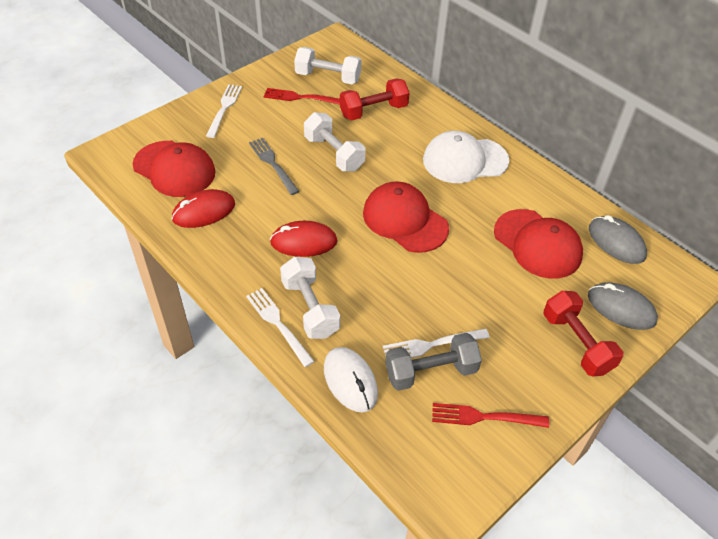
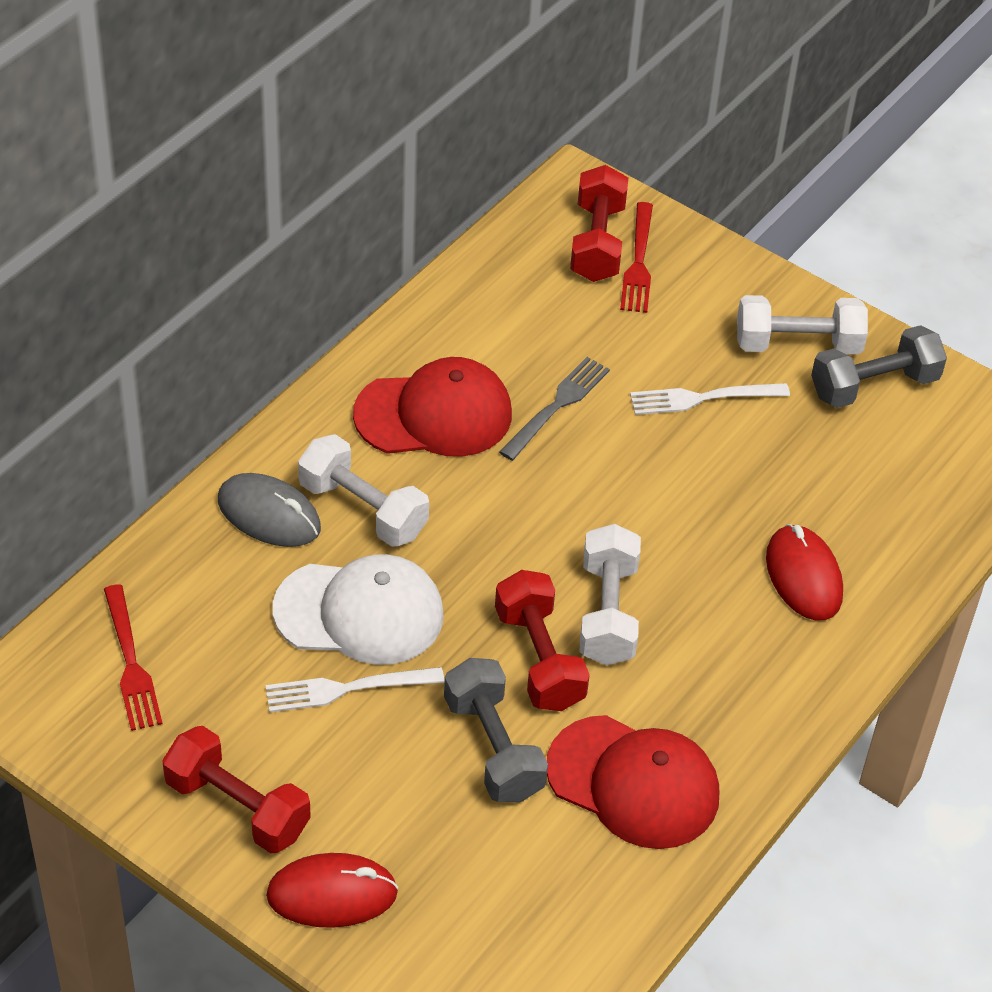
grey dumbbell: 1 -> 2
grey mouse: 2 -> 1
red cap: 3 -> 2
red dumbbell: 2 -> 3
white fork: 3 -> 2
white mouse: 1 -> 0

